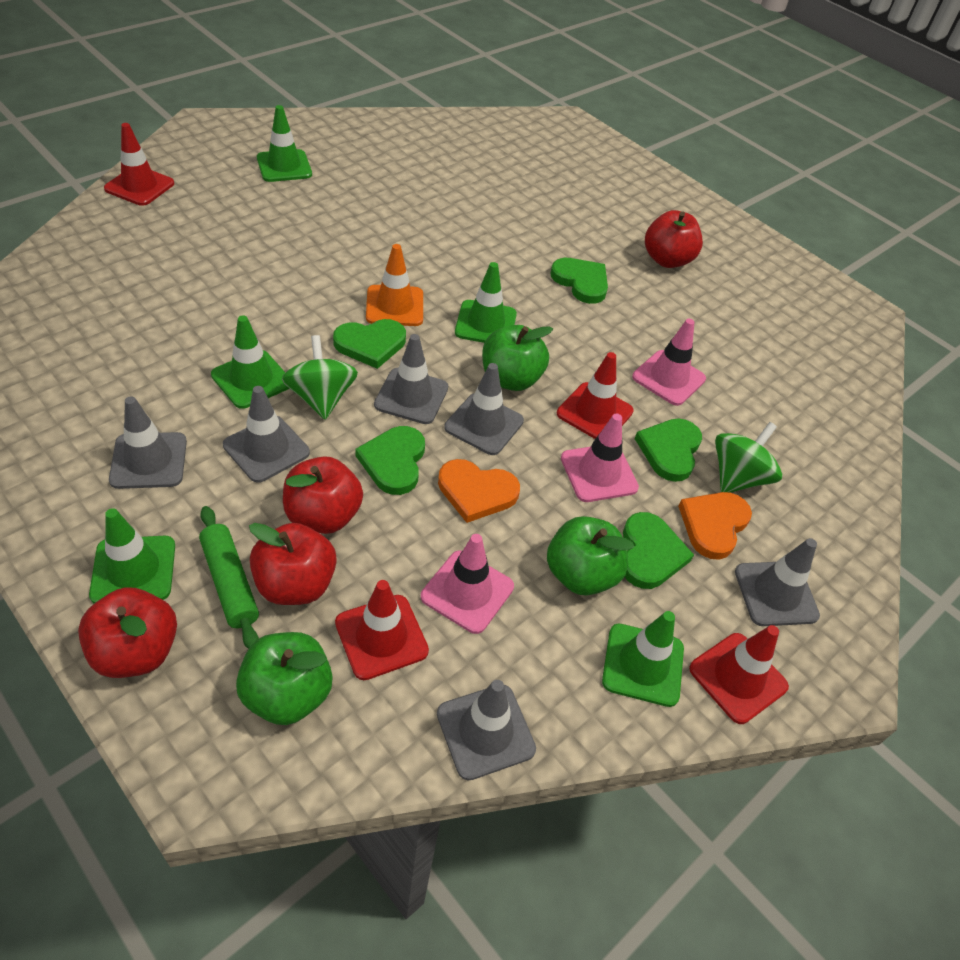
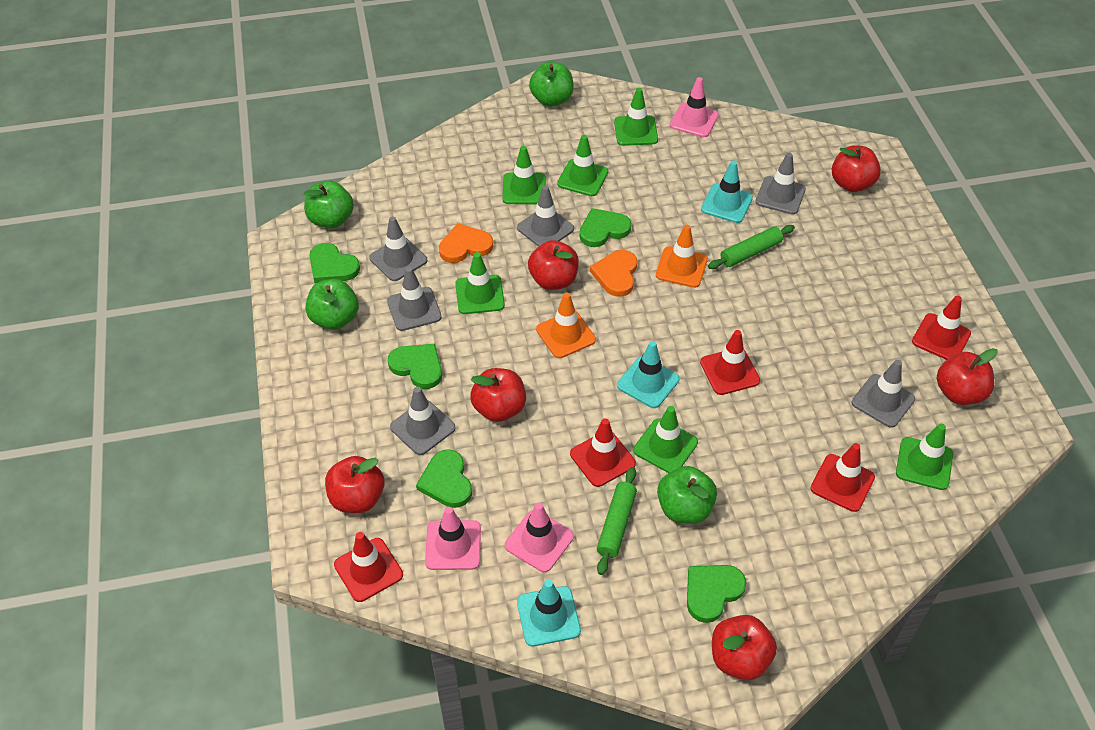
green apple: 3 -> 4
green rolling pin: 1 -> 2
green spinning top: 2 -> 0
green traffic cone: 5 -> 6
orange traffic cone: 1 -> 2
red apple: 4 -> 6
red traffic cone: 4 -> 5
turquoise traffic cone: 0 -> 3

